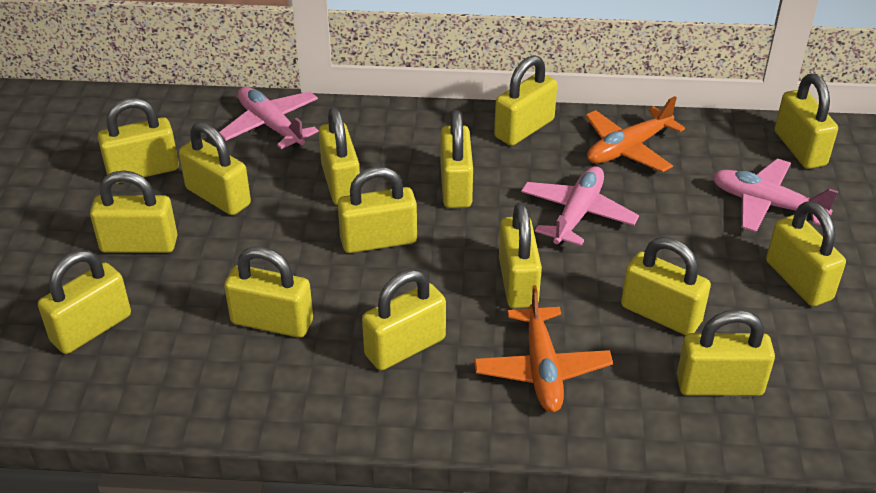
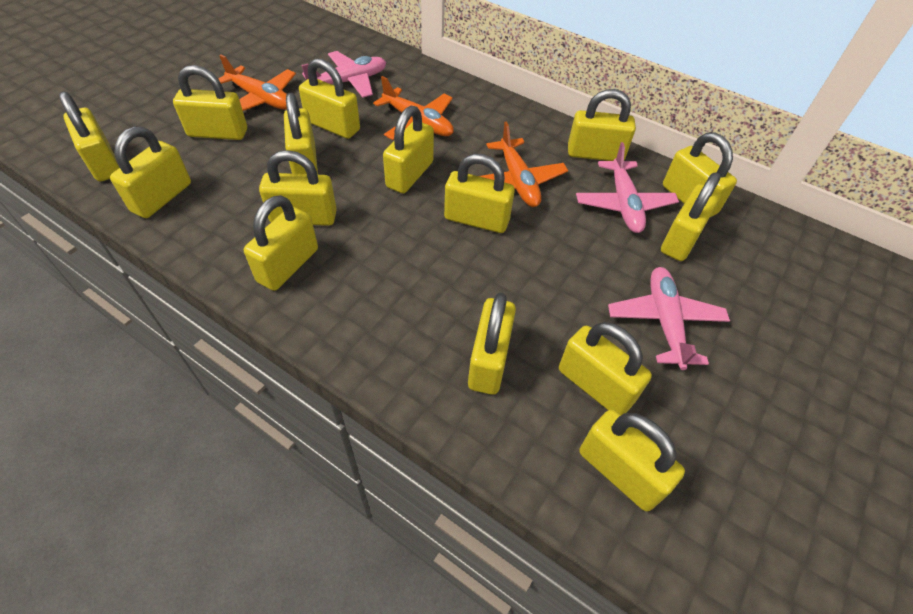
orange plane: 2 -> 3

